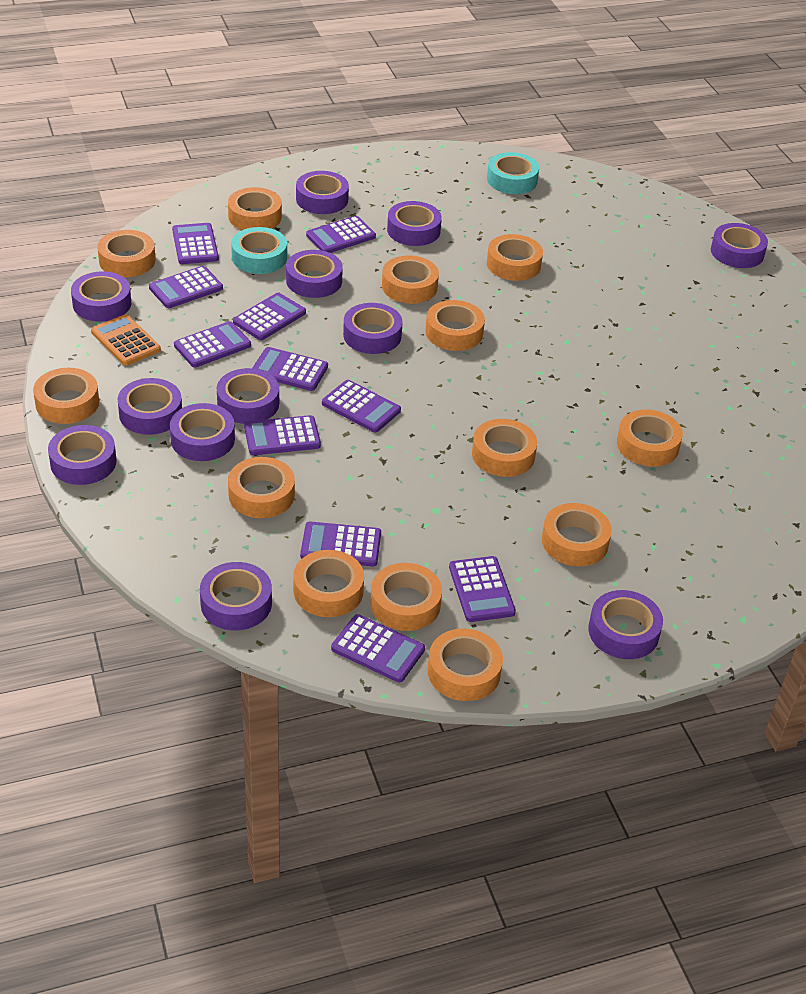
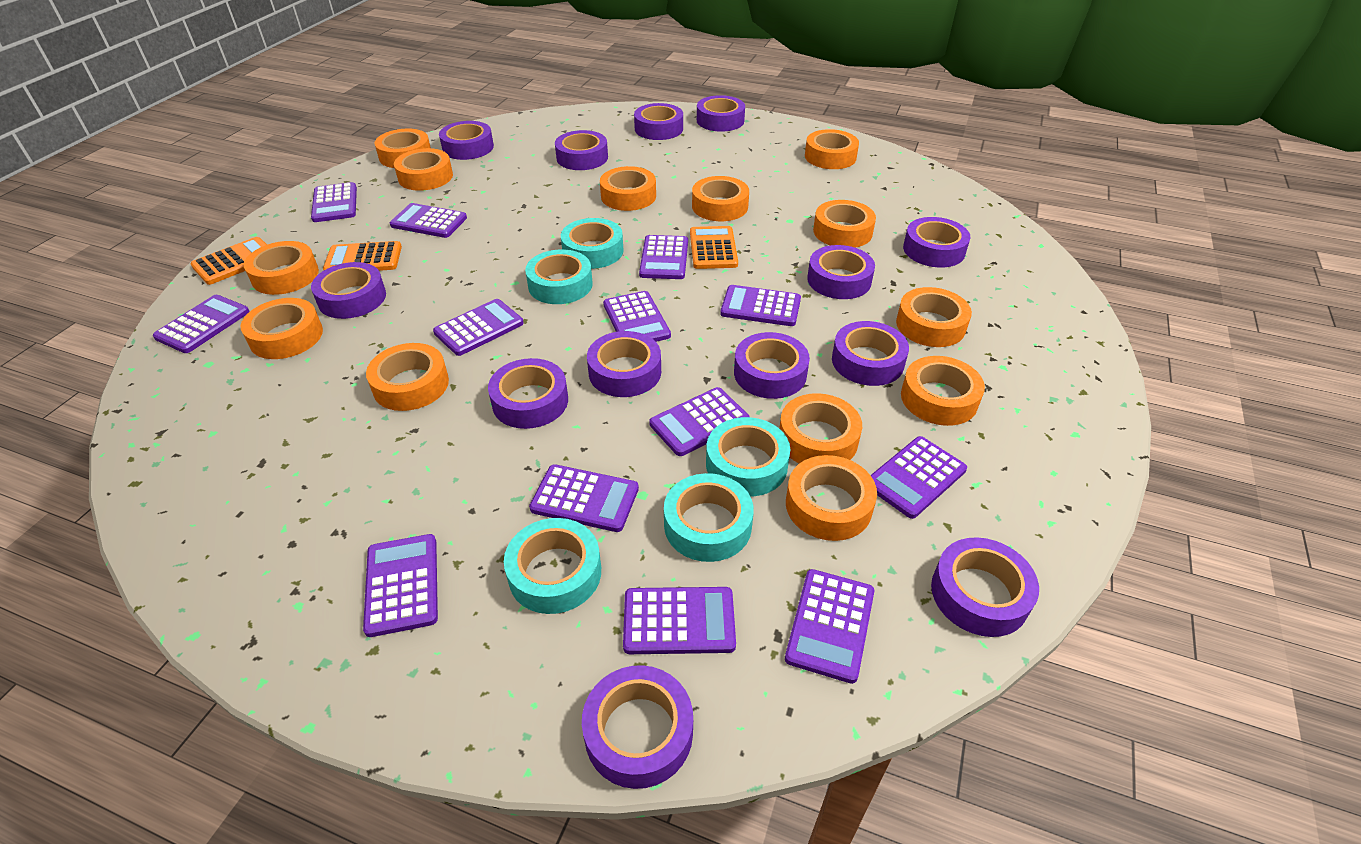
orange calculator: 1 -> 3
purple calculator: 11 -> 13
purple tape: 12 -> 13
turquoise tape: 2 -> 5

